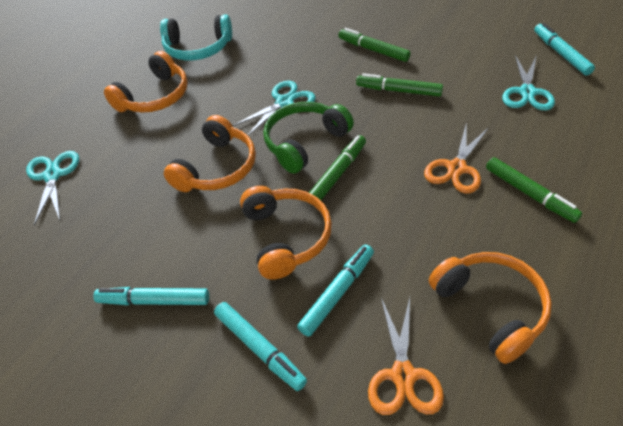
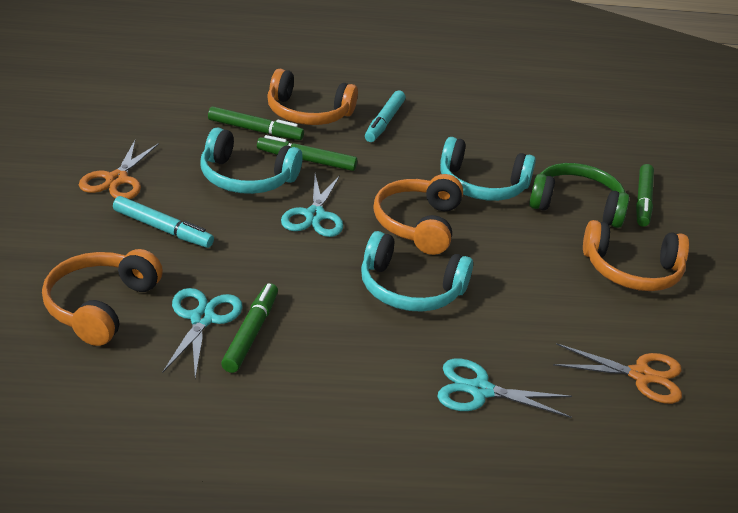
turquoise headphones: 1 -> 3
turquoise marker: 4 -> 2

